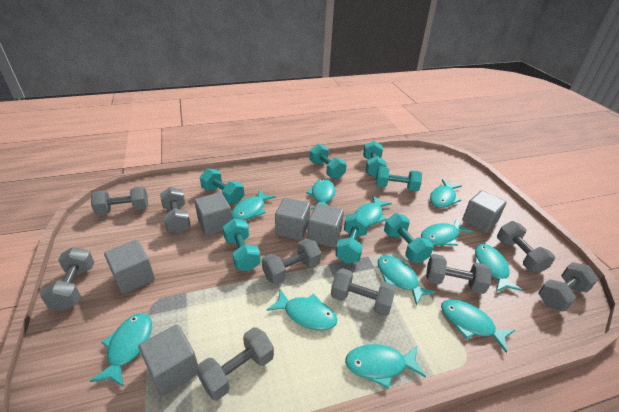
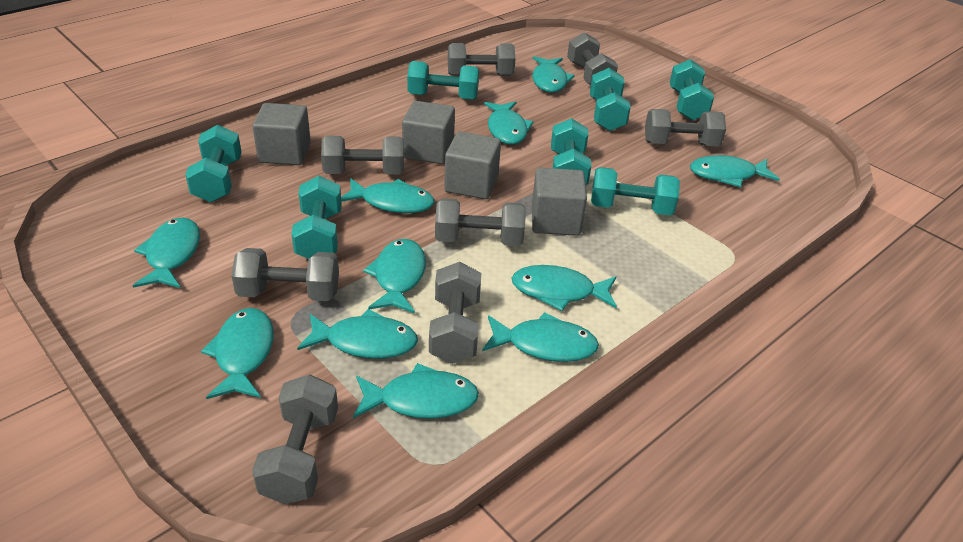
grey cube: 6 -> 4
grey dumbbell: 9 -> 8

